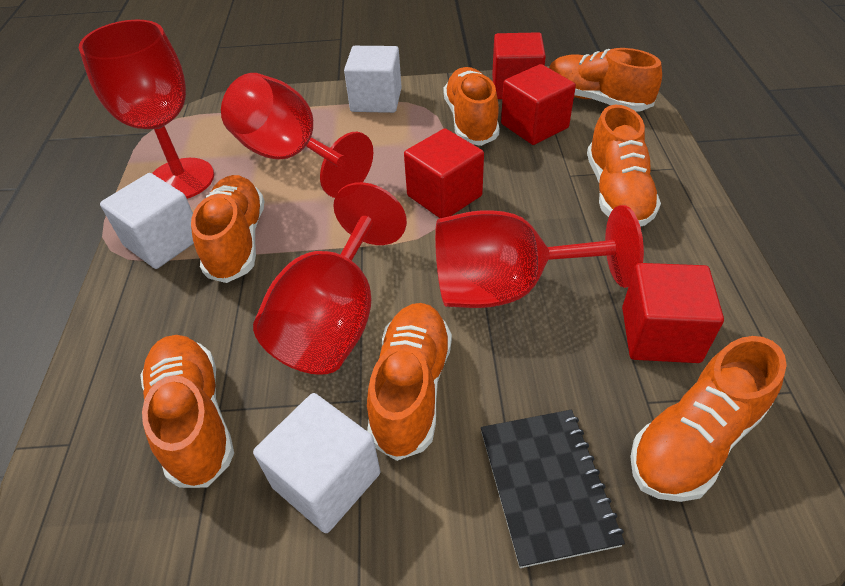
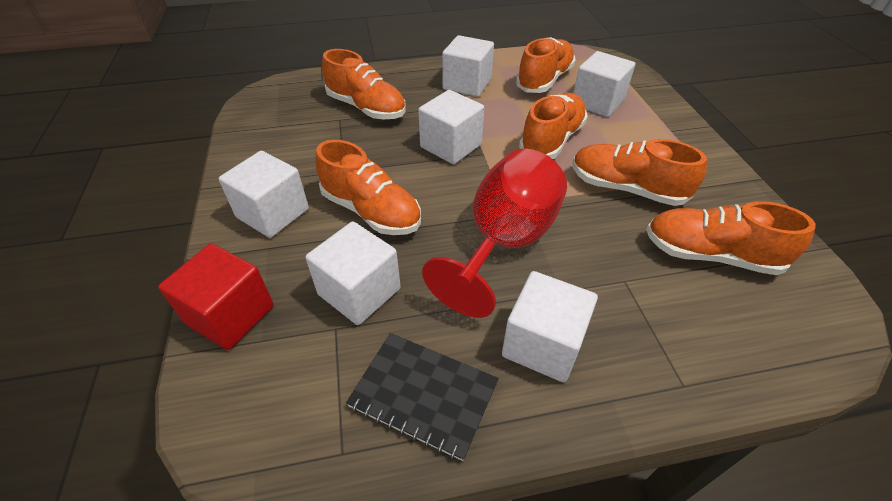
orange shoe: 7 -> 6
red cube: 4 -> 1
red goblet: 4 -> 1
white cube: 3 -> 6

